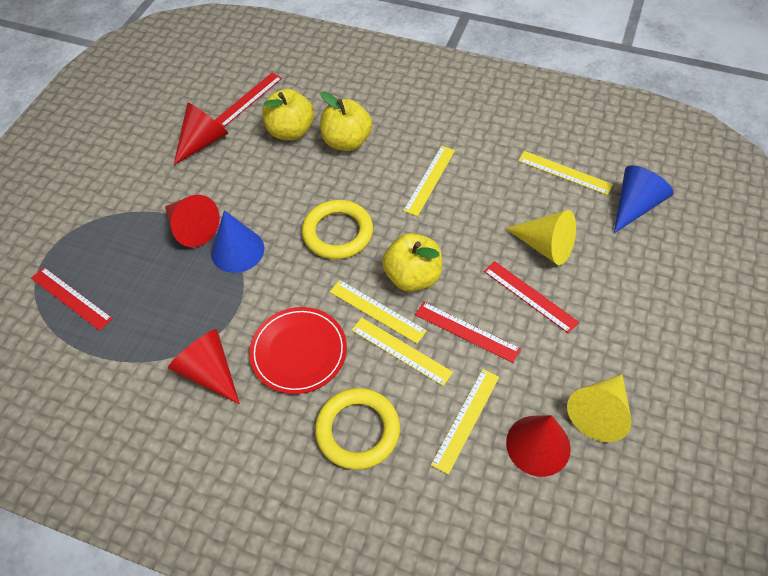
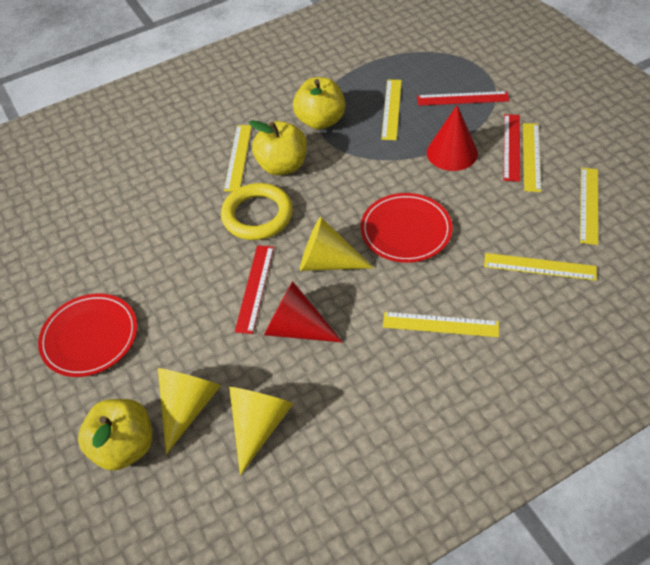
blue cone: 2 -> 0
red cone: 4 -> 2
red plate: 1 -> 2
red ruler: 4 -> 3
yellow cone: 2 -> 3
yellow ring: 2 -> 1
yellow ruler: 5 -> 6

